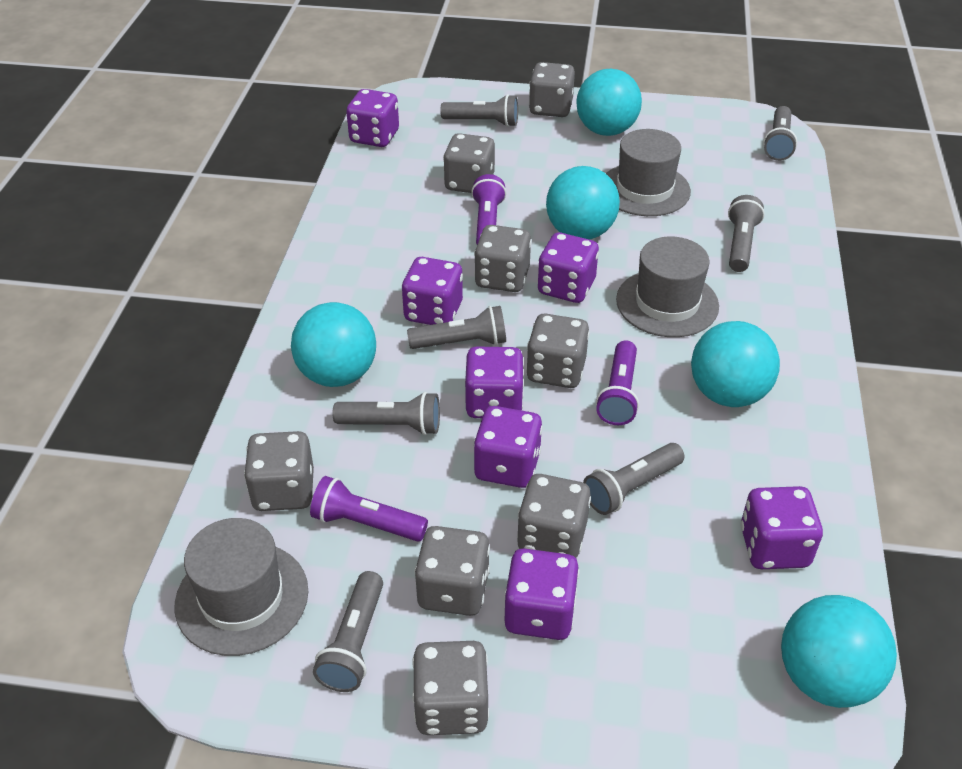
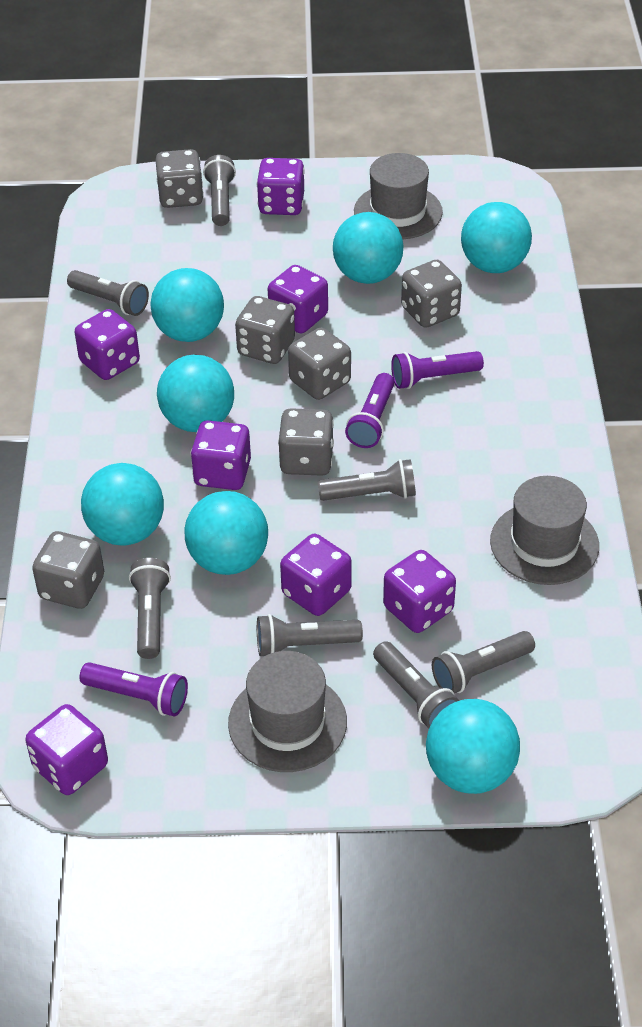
grey dice: 8 -> 6
turquoise ball: 5 -> 7

